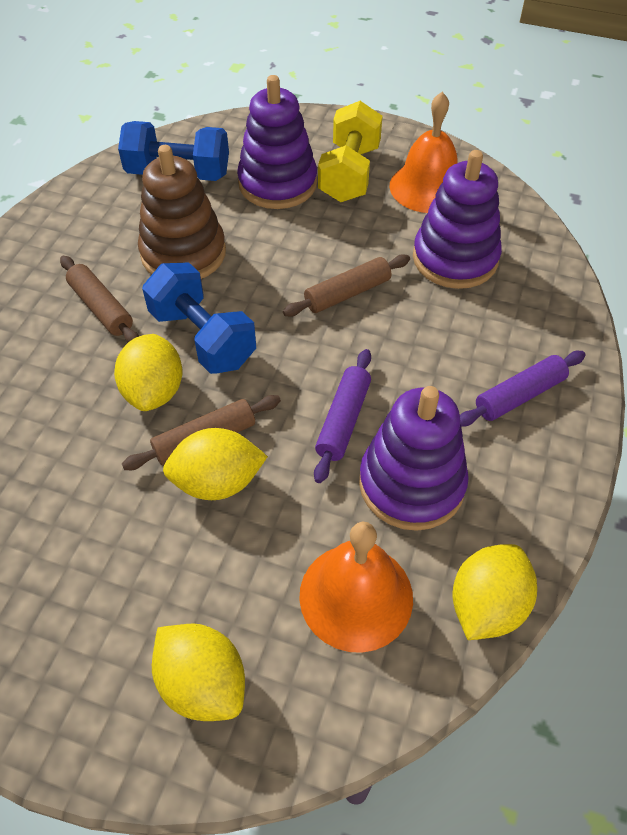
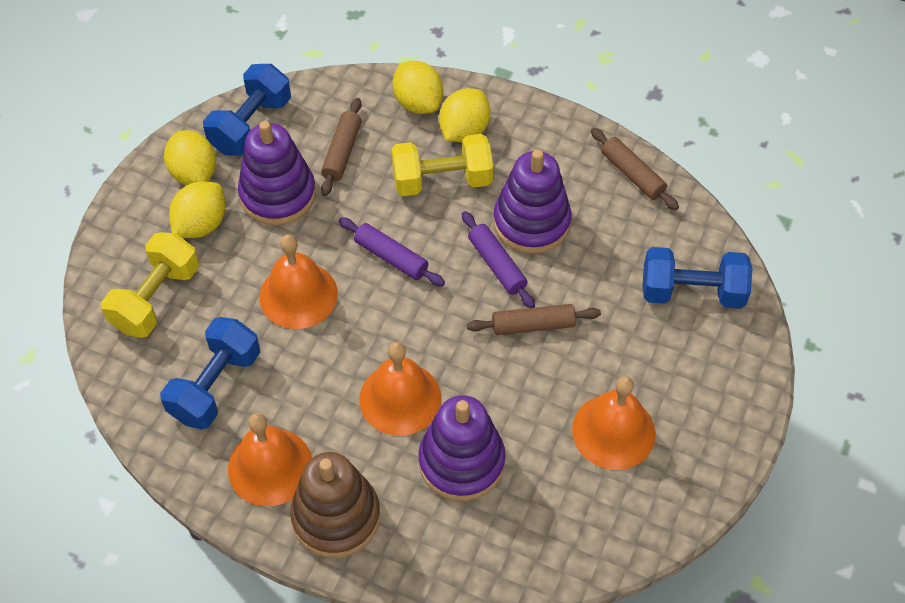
blue dumbbell: 2 -> 3
orange bell: 2 -> 4
yellow dumbbell: 1 -> 2

